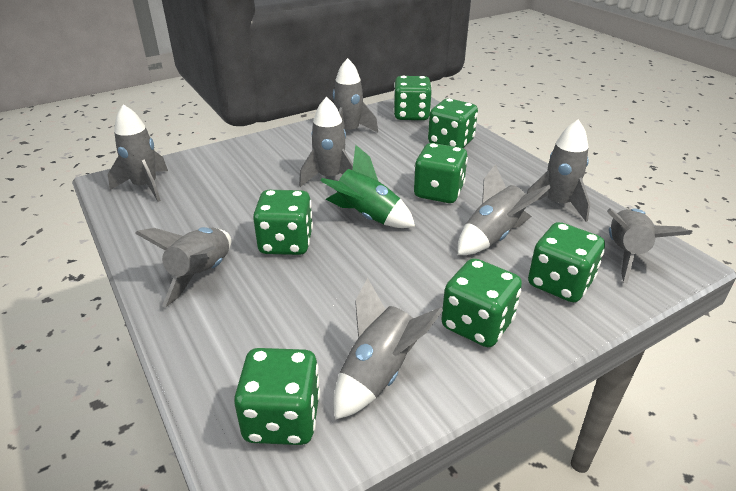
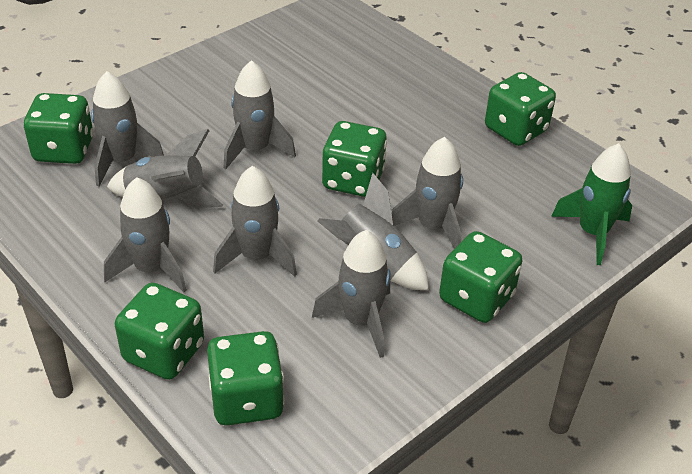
green dice: 7 -> 6

